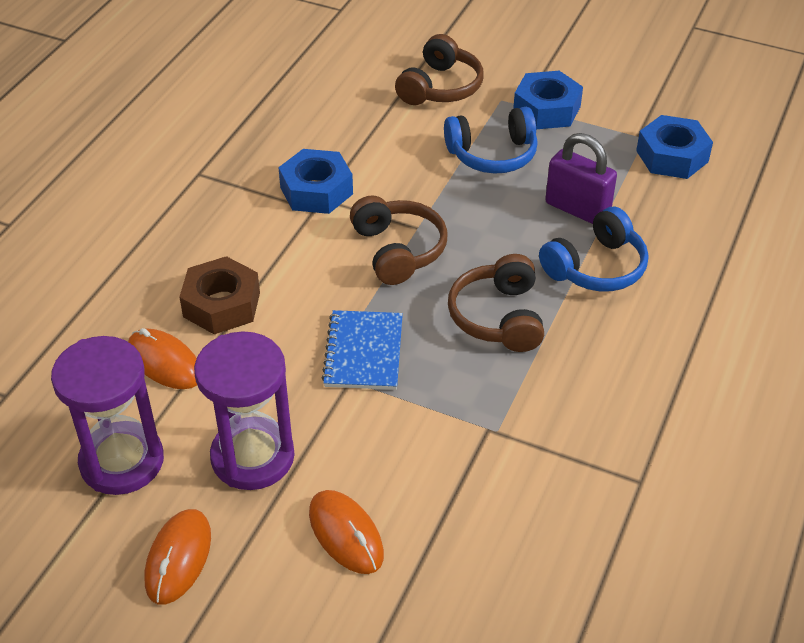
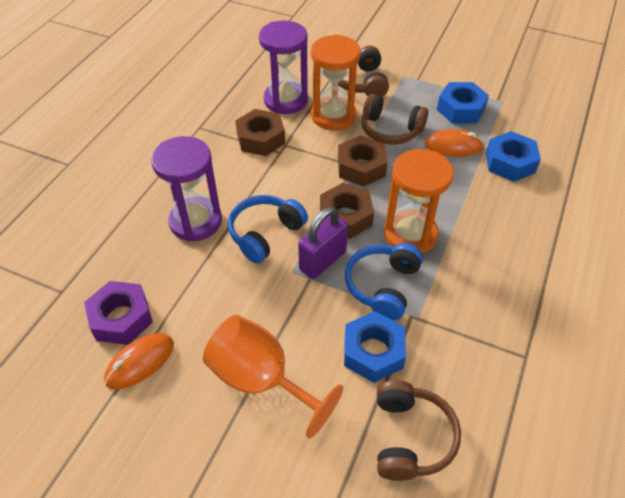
blue notebook: 1 -> 0
brown nut: 1 -> 3
orange goblet: 0 -> 1
orange hourglass: 0 -> 2
orange mouse: 3 -> 2
purple nut: 0 -> 1

